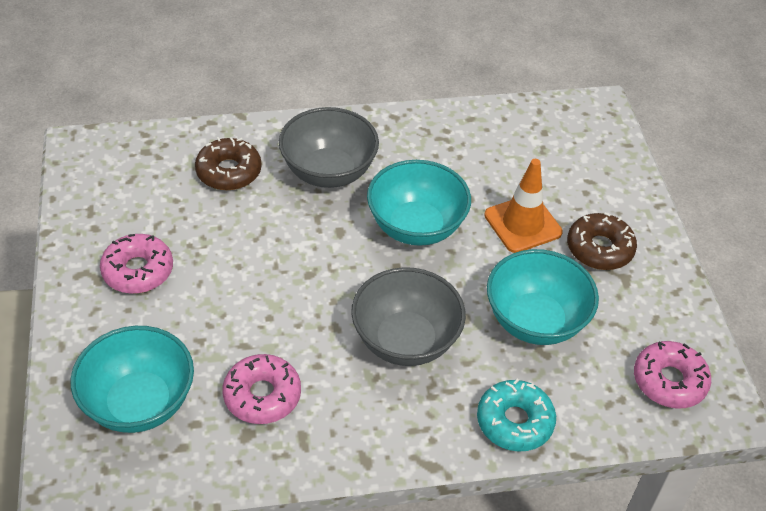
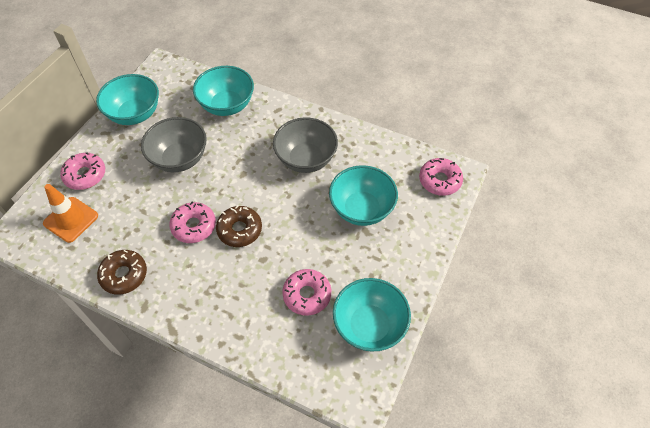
pink donut: 3 -> 4
turquoise bowl: 3 -> 4
turquoise donut: 1 -> 0

